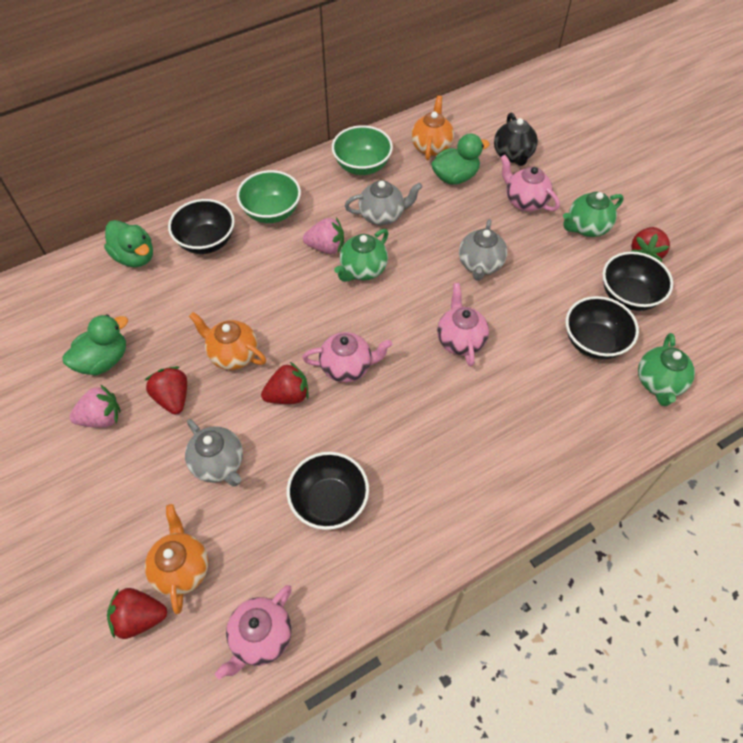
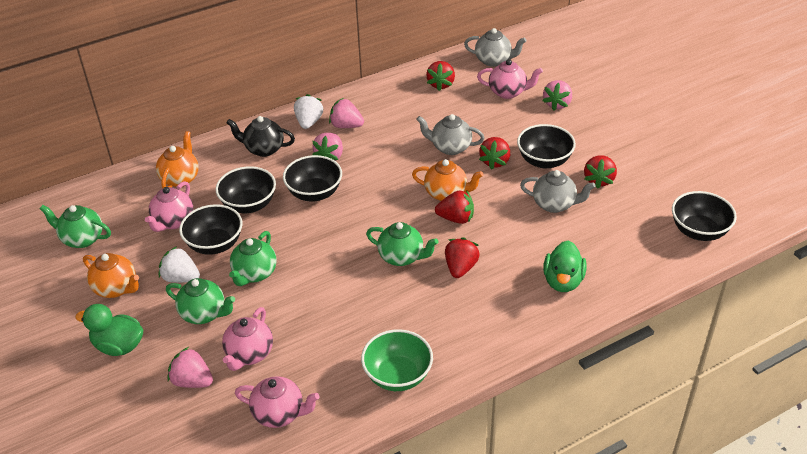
black bowl: 4 -> 5
green bowl: 2 -> 1
green duck: 3 -> 2
green teapot: 3 -> 4
pink strawberry: 2 -> 4
red strawberry: 4 -> 5
white strawberry: 0 -> 2

